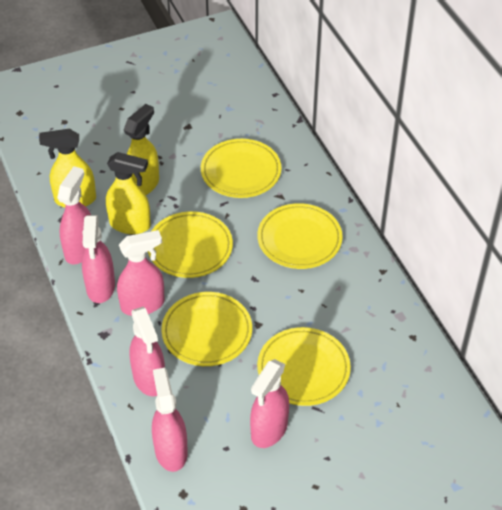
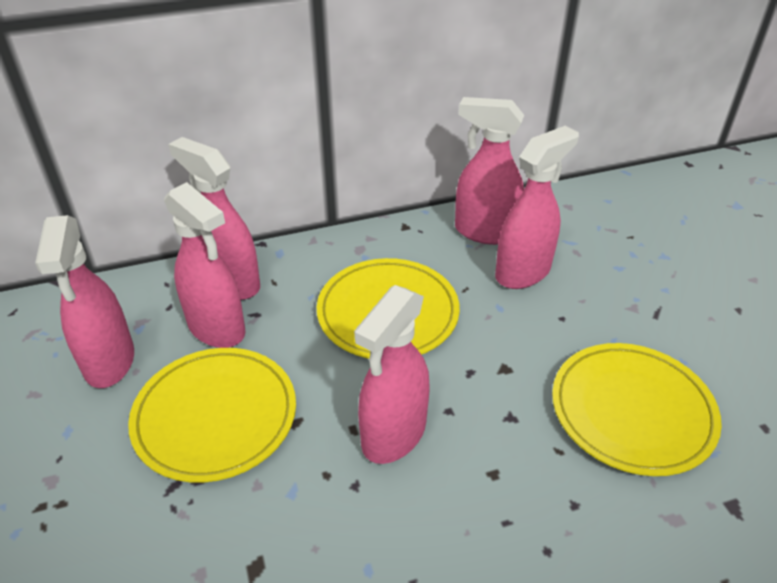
yellow plate: 5 -> 3
yellow spray bottle: 3 -> 0

